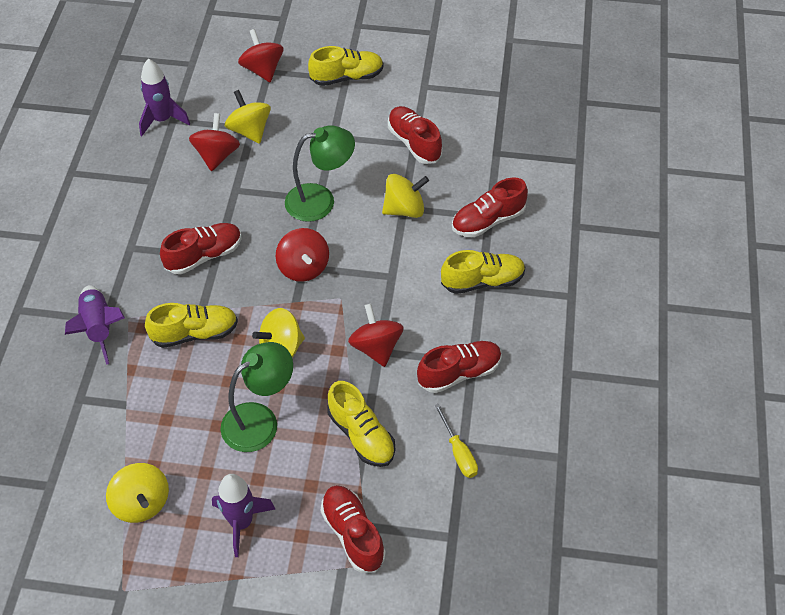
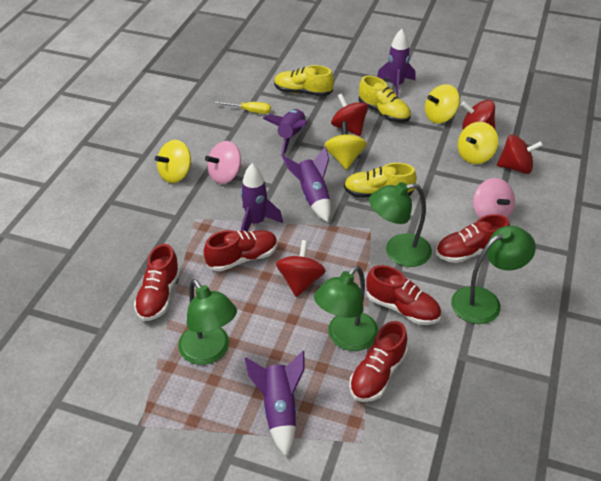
green lamp: 2 -> 4
pink spinning top: 0 -> 2
purple rocket: 3 -> 5
yellow shoe: 4 -> 3

